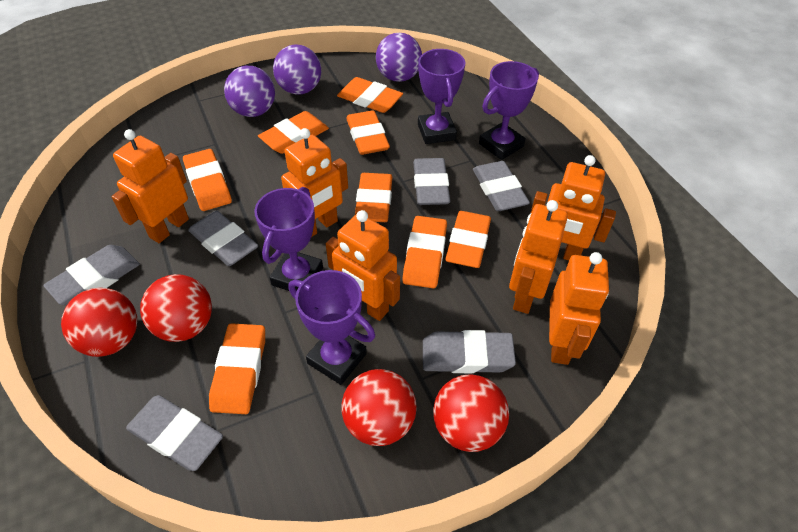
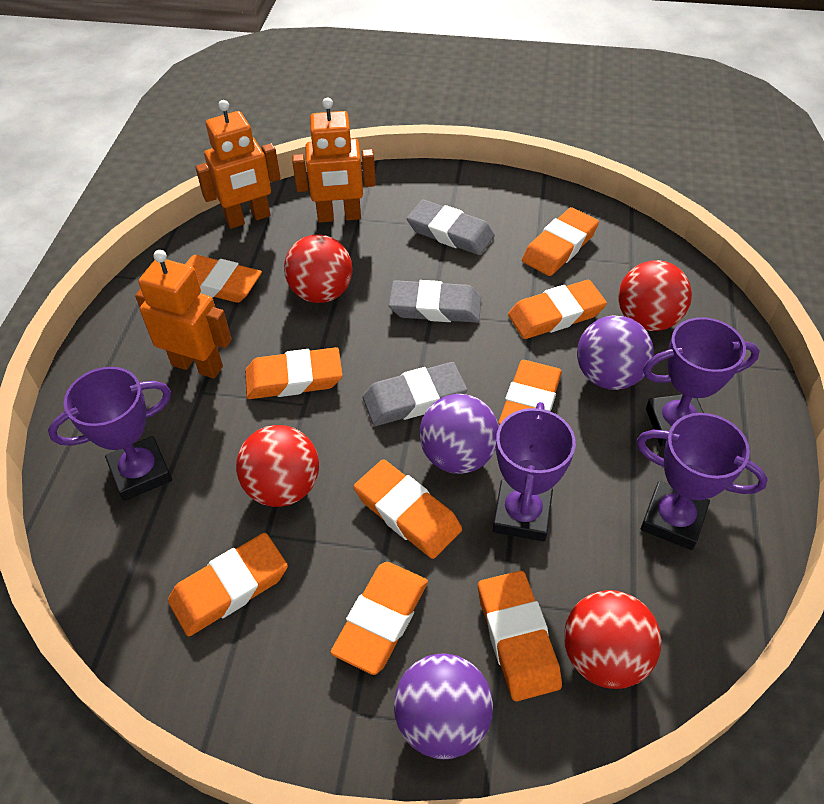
grey eraser: 6 -> 3
orange eraser: 8 -> 9
orange robot: 6 -> 3

